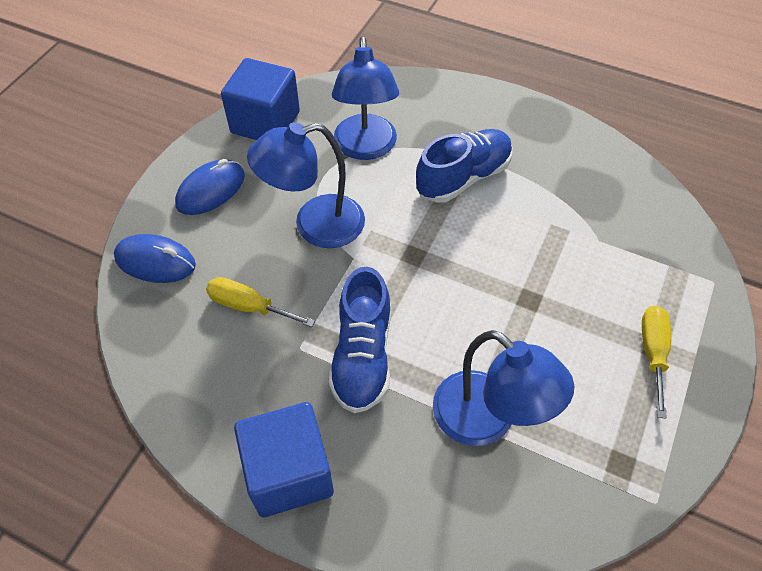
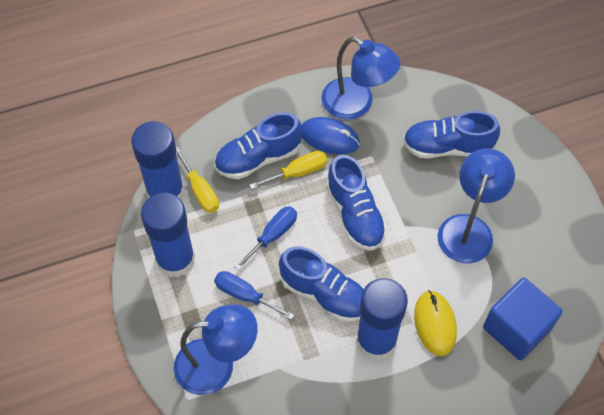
blue cube: 2 -> 1
blue glue stick: 0 -> 3
blue mouse: 2 -> 1
blue screwdriver: 0 -> 2
blue shoe: 2 -> 4
yellow mouse: 0 -> 1

